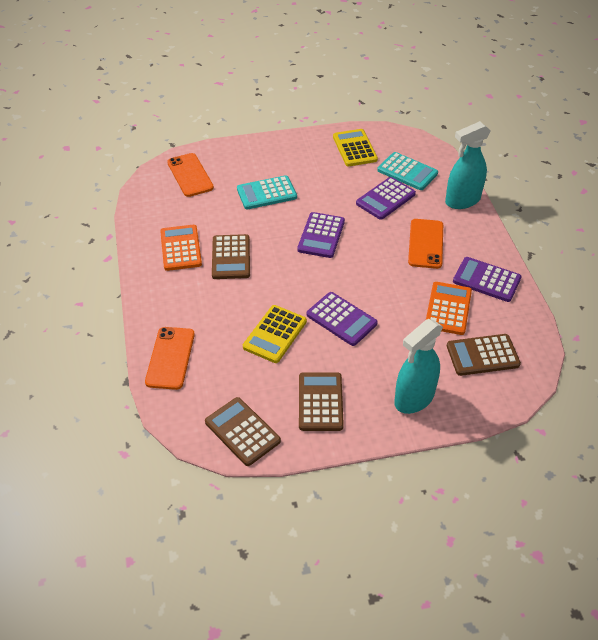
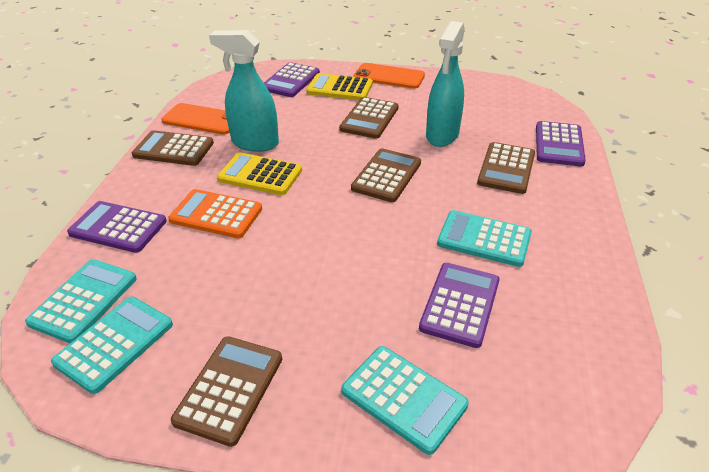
brown calculator: 4 -> 5
orange calculator: 2 -> 1
orange phone: 3 -> 2
turquoise calculator: 2 -> 4

